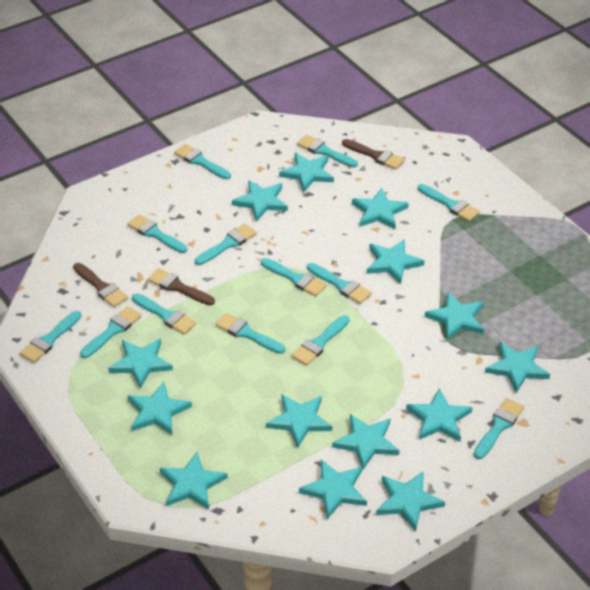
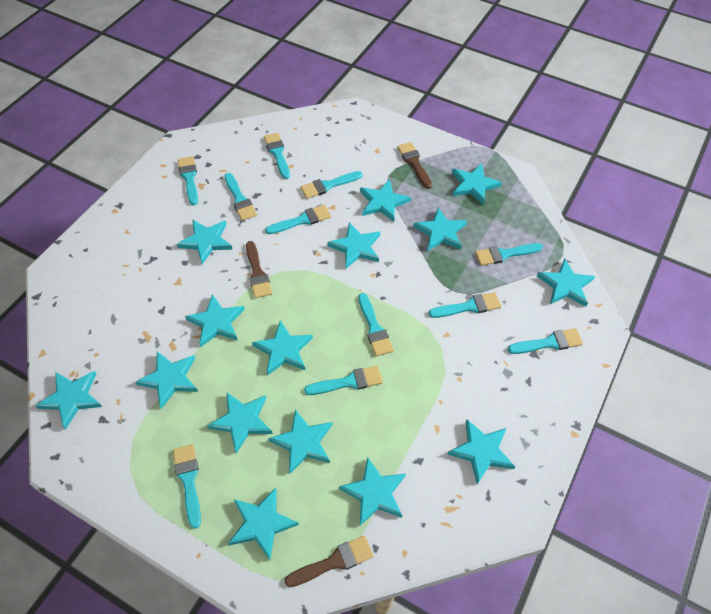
turquoise brush: 13 -> 11
turquoise star: 14 -> 15

